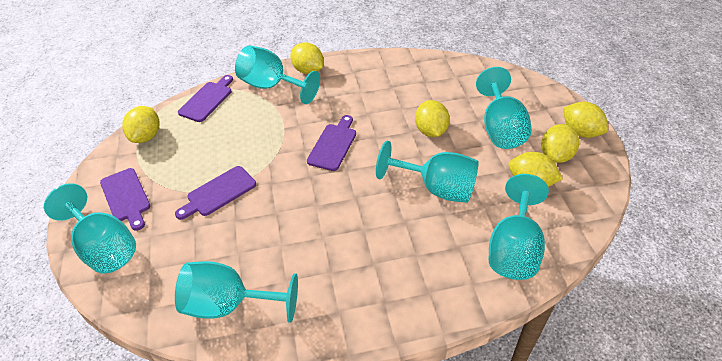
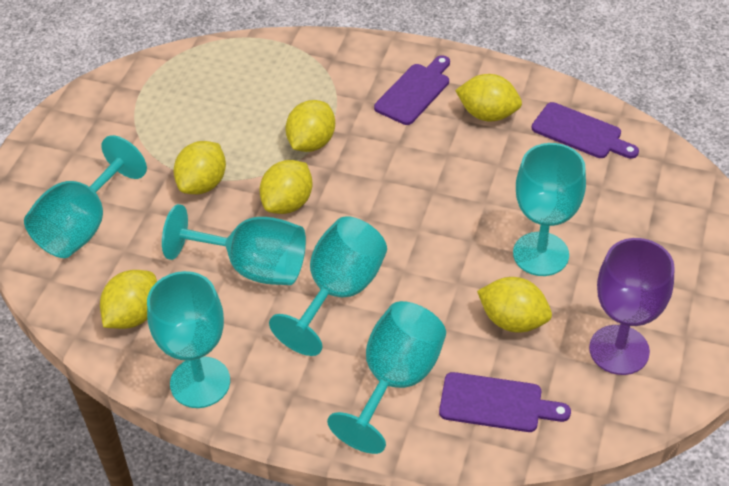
purple cutting board: 4 -> 3
purple goblet: 0 -> 1

